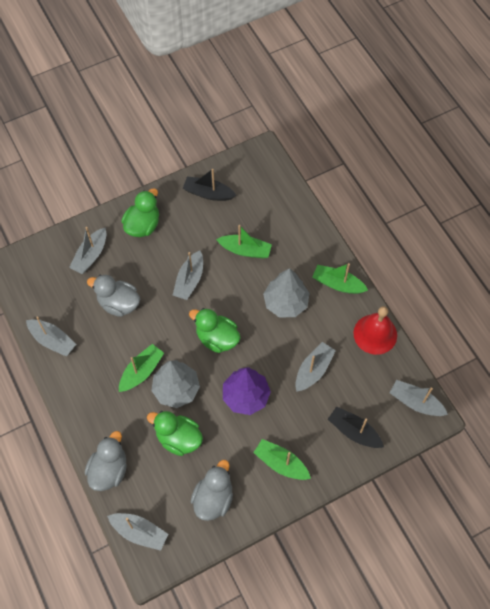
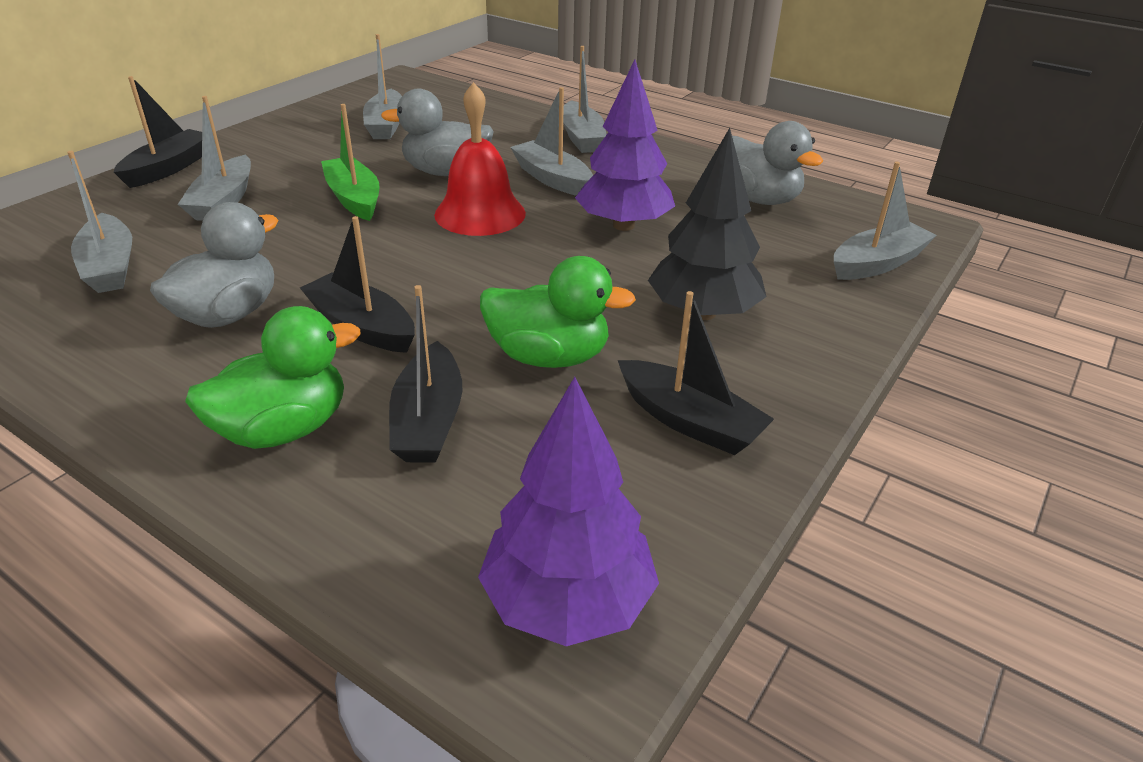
black boat: 2 -> 4
black tree: 0 -> 1
green boat: 4 -> 1
green duck: 3 -> 2
grey tree: 2 -> 0
purple tree: 1 -> 2

